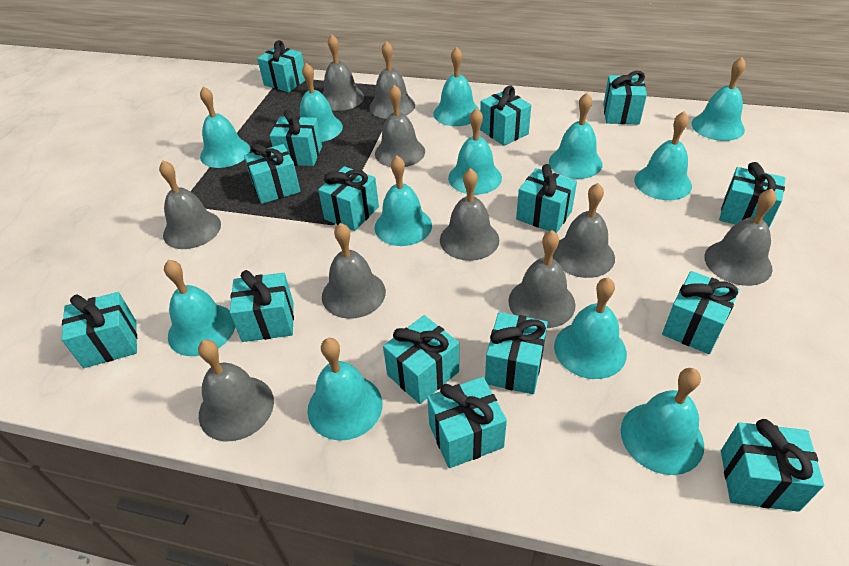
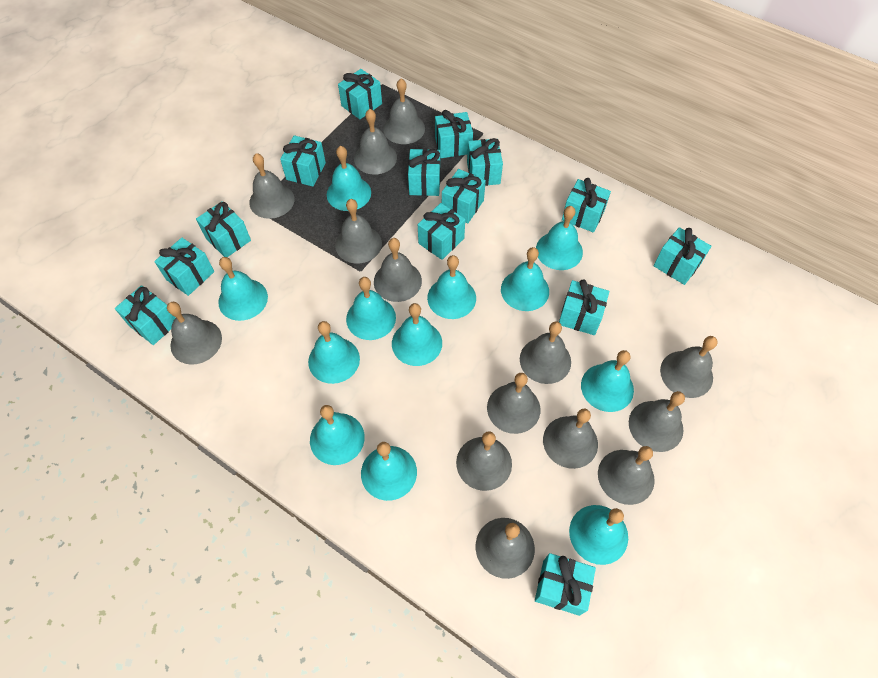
grey bell: 10 -> 14
turquoise gift: 15 -> 14

